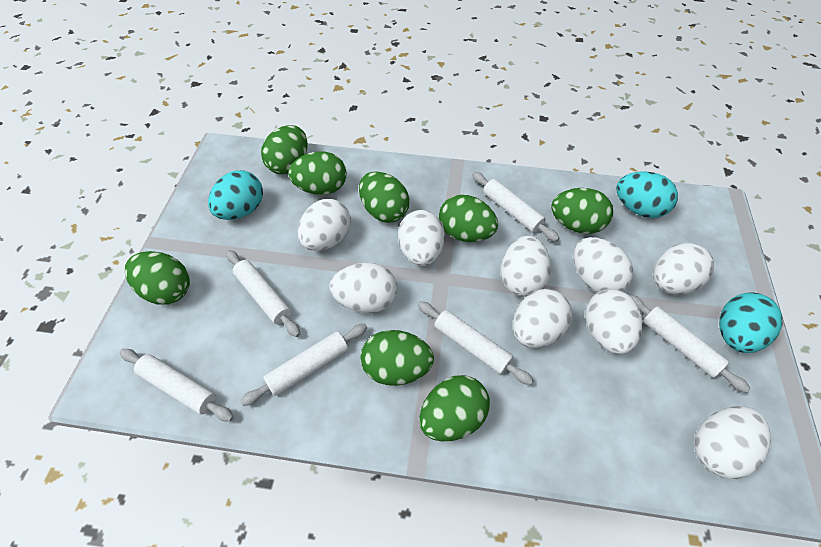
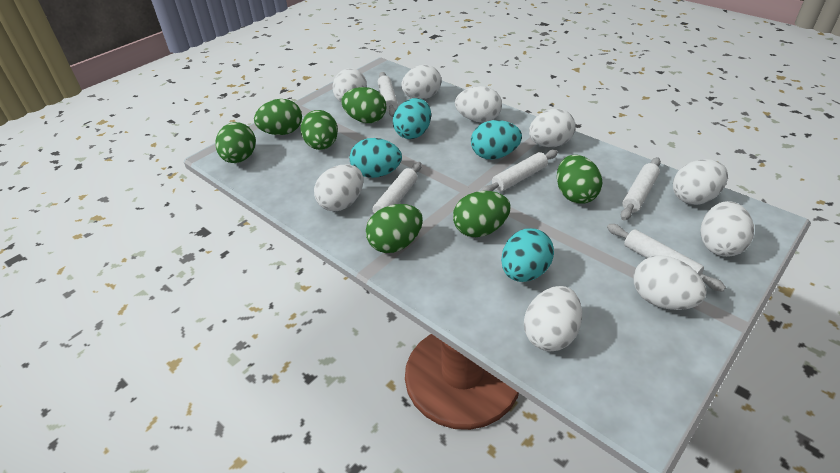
green egg: 8 -> 7
turquoise egg: 3 -> 4
white rolling pin: 6 -> 5

